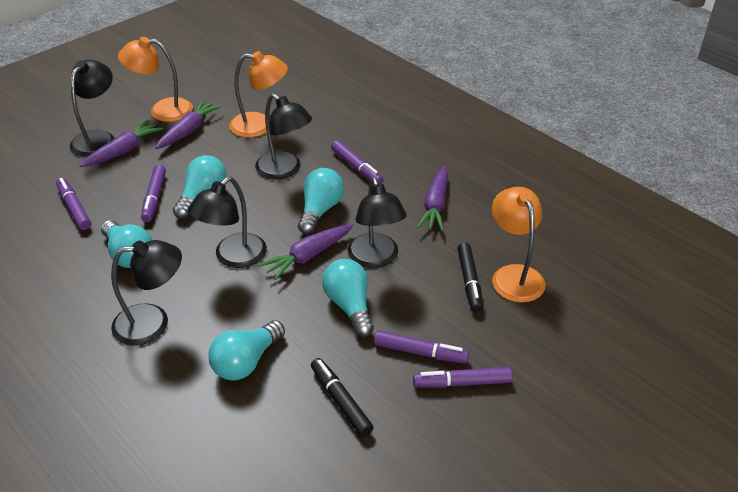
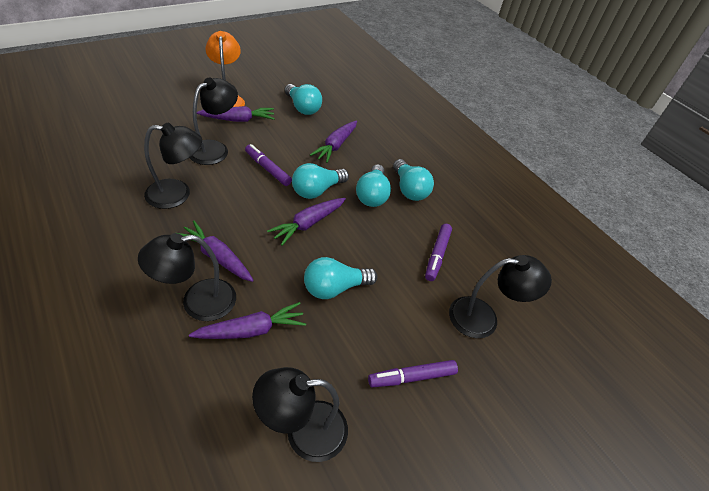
black marker: 2 -> 0
orange lamp: 3 -> 1
purple carrot: 4 -> 5
purple marker: 5 -> 3

